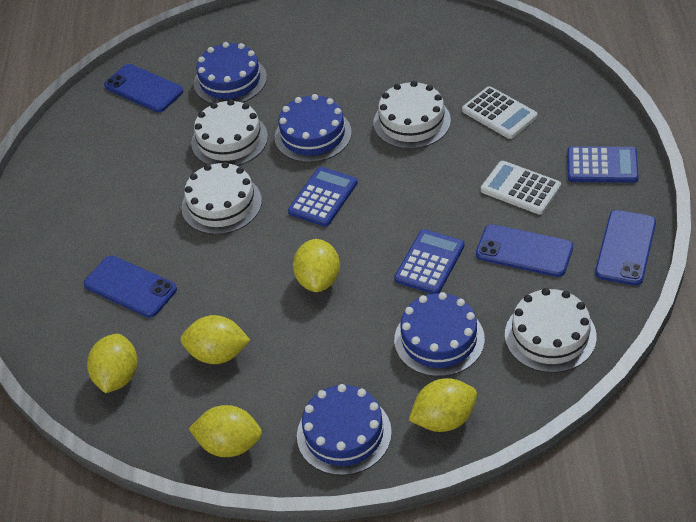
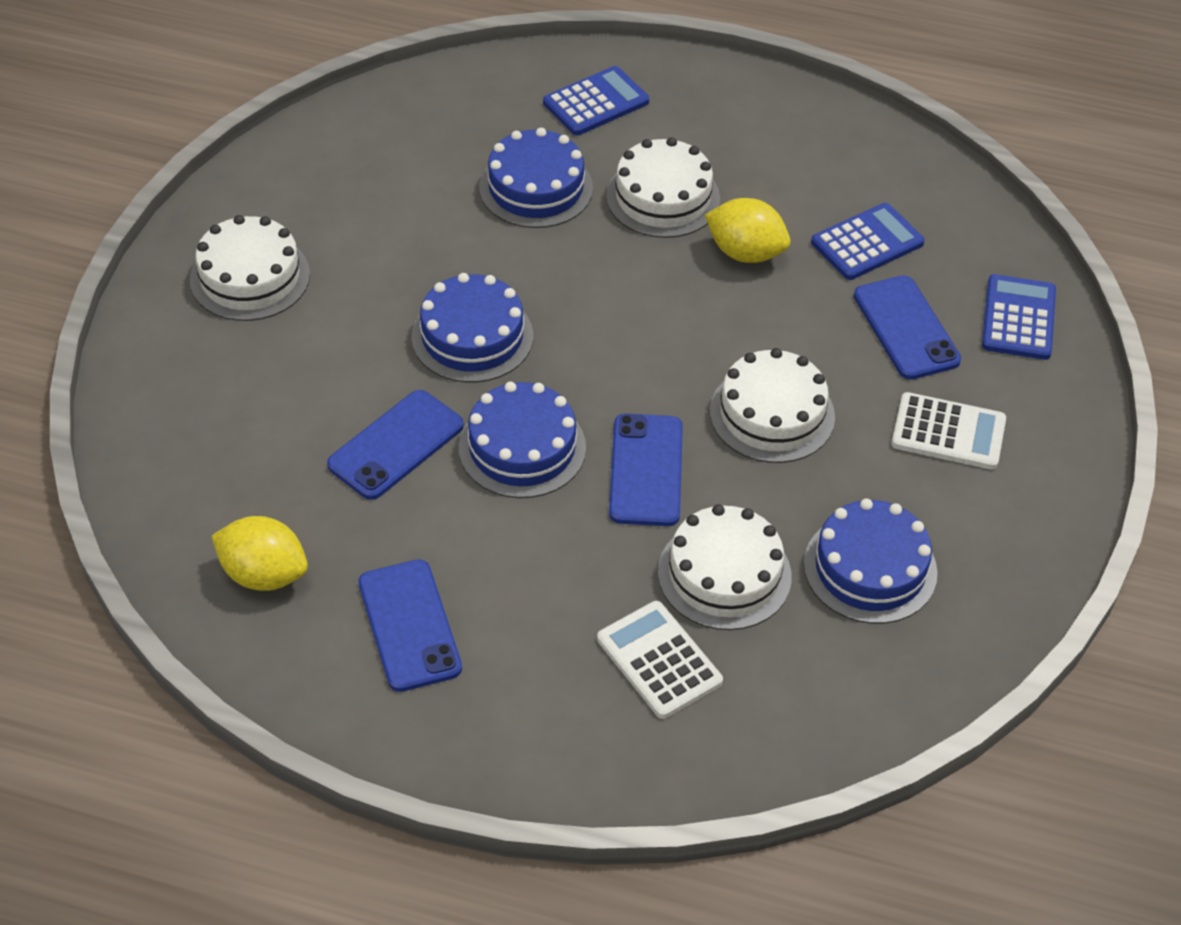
yellow lemon: 5 -> 2

